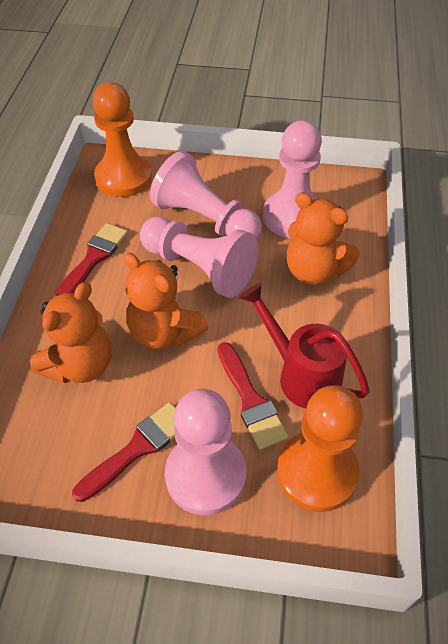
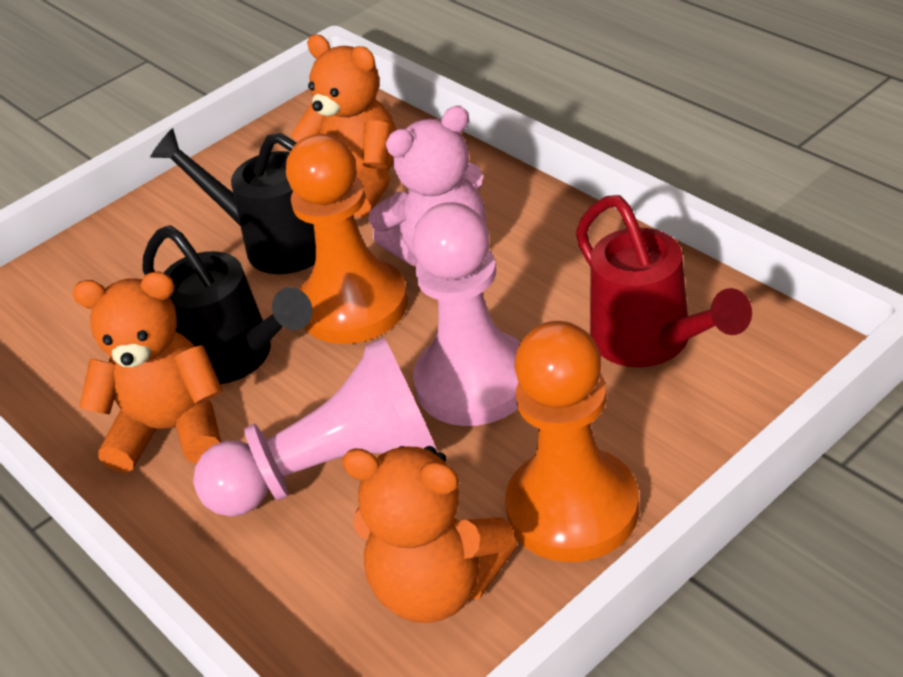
black watering can: 0 -> 2
pink pawn: 4 -> 2
pink teddy bear: 0 -> 1
red brush: 3 -> 0

